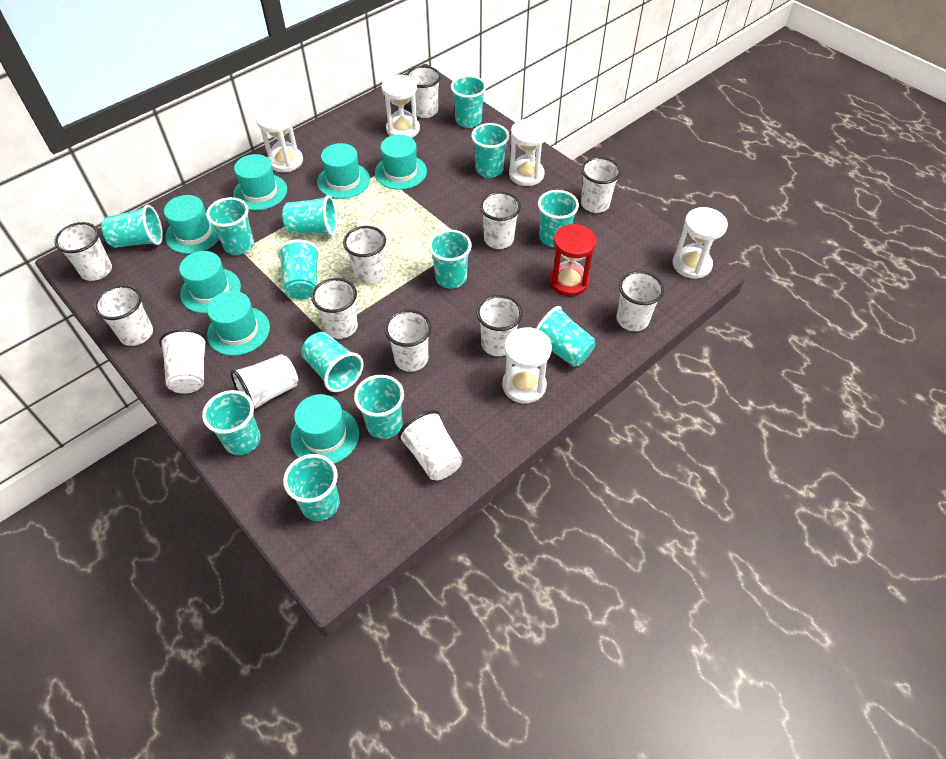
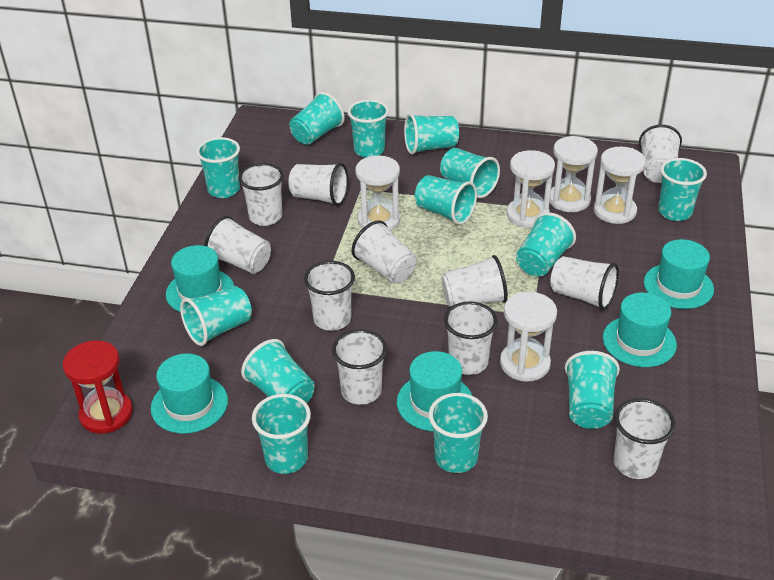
turquoise hat: 7 -> 5
white cup: 13 -> 11

